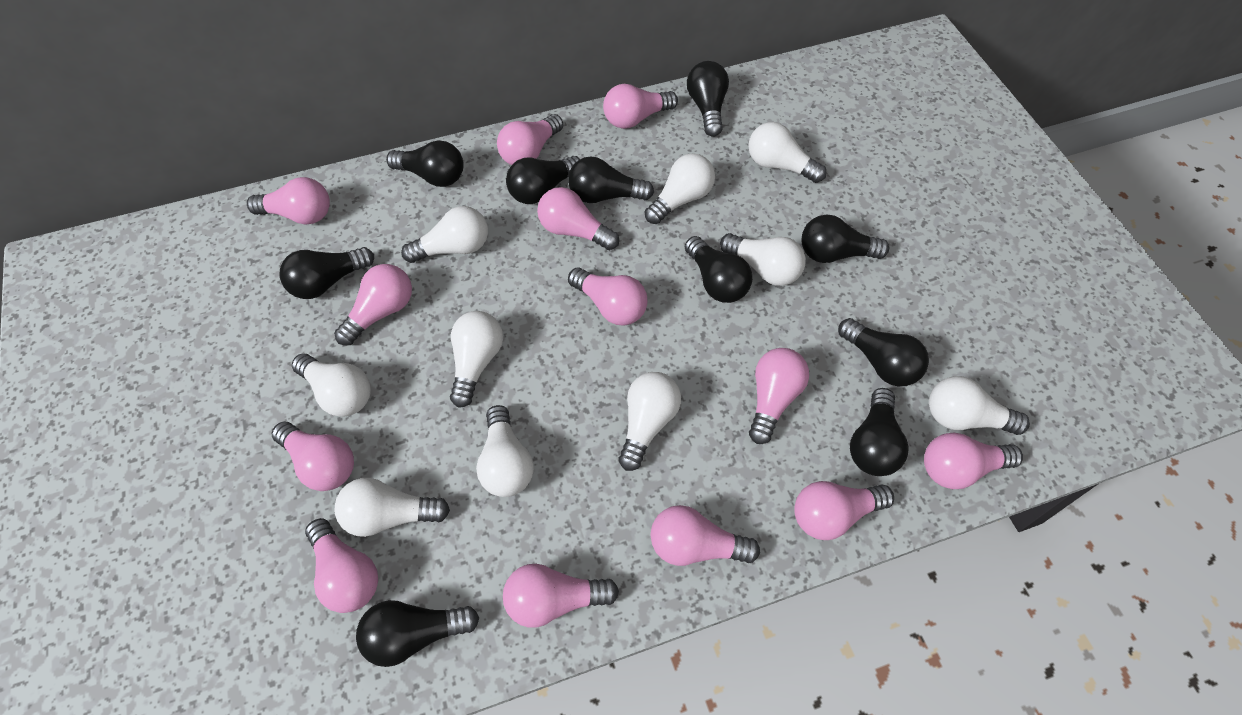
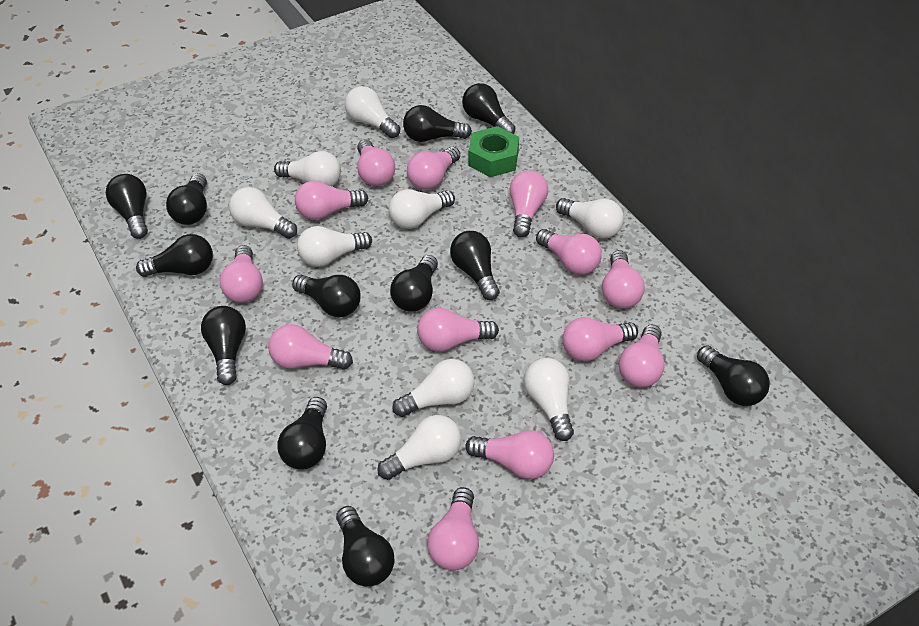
black light bulb: 10 -> 12
green nut: 0 -> 1
white light bulb: 10 -> 9

